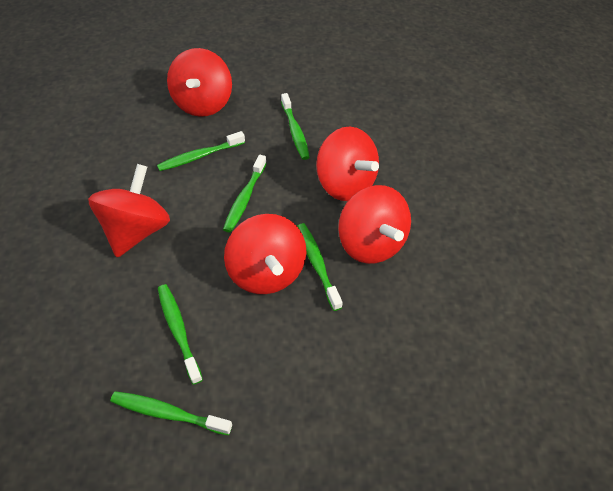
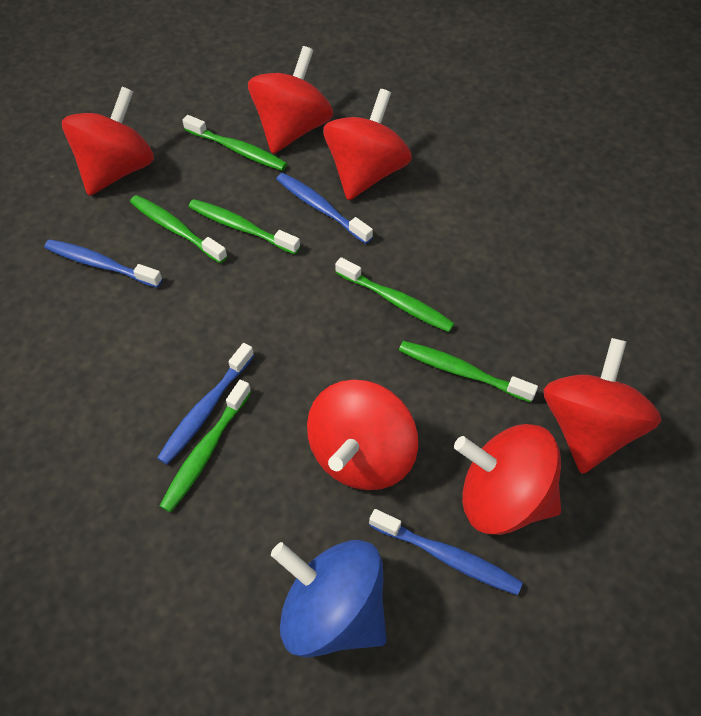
blue spinning top: 0 -> 1
blue toothbrush: 0 -> 4
red spinning top: 5 -> 6

